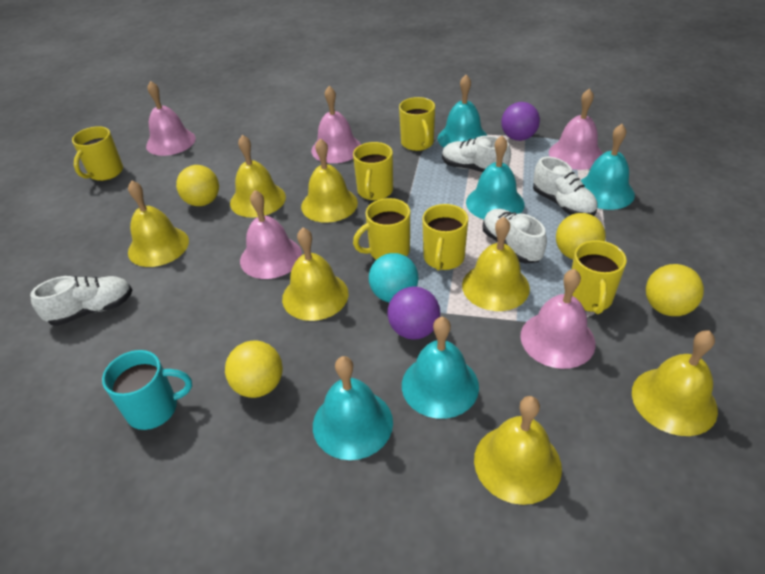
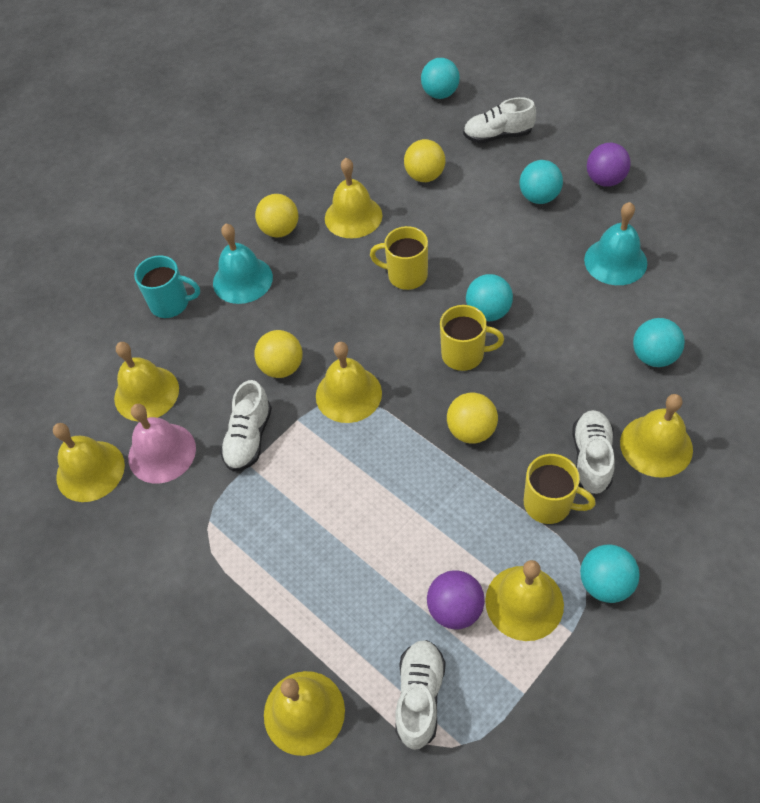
pink bell: 5 -> 1
turquoise ball: 1 -> 5
turquoise bell: 5 -> 2
yellow mug: 6 -> 3

